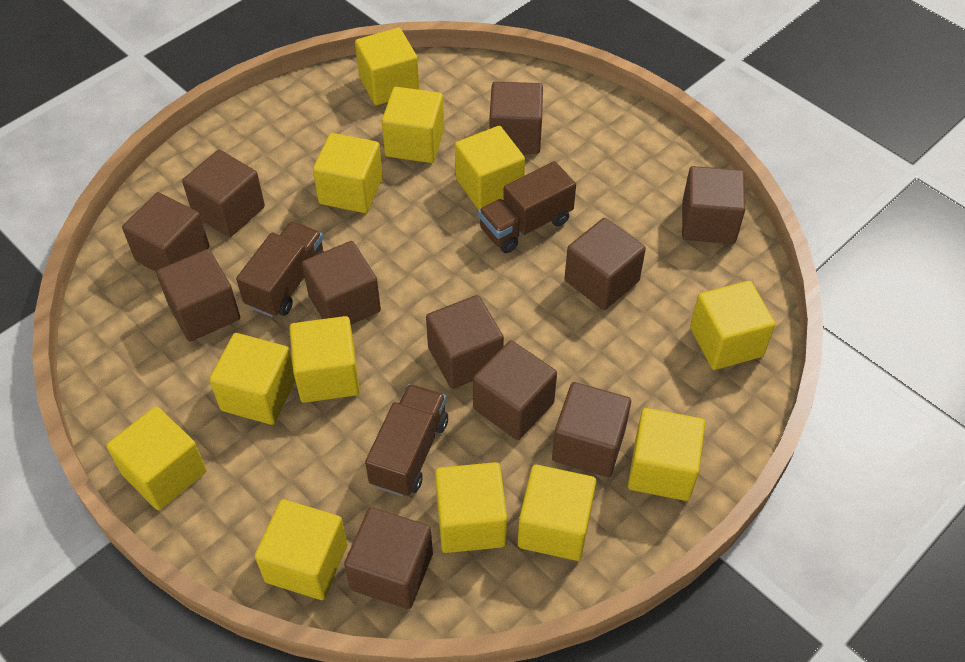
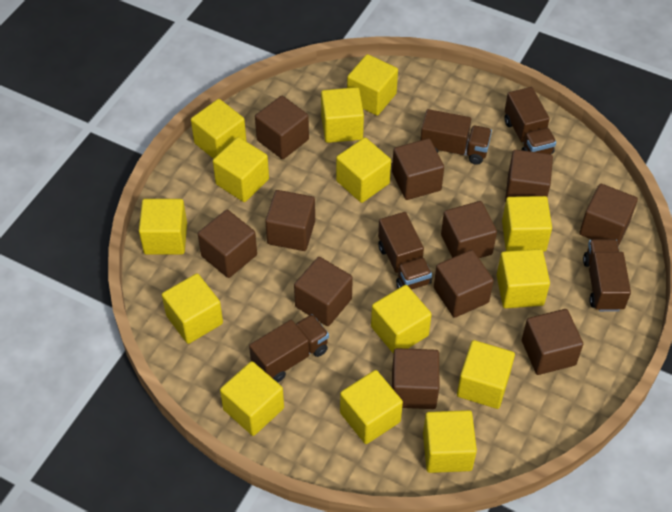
brown truck: 3 -> 5
yellow cube: 12 -> 14

